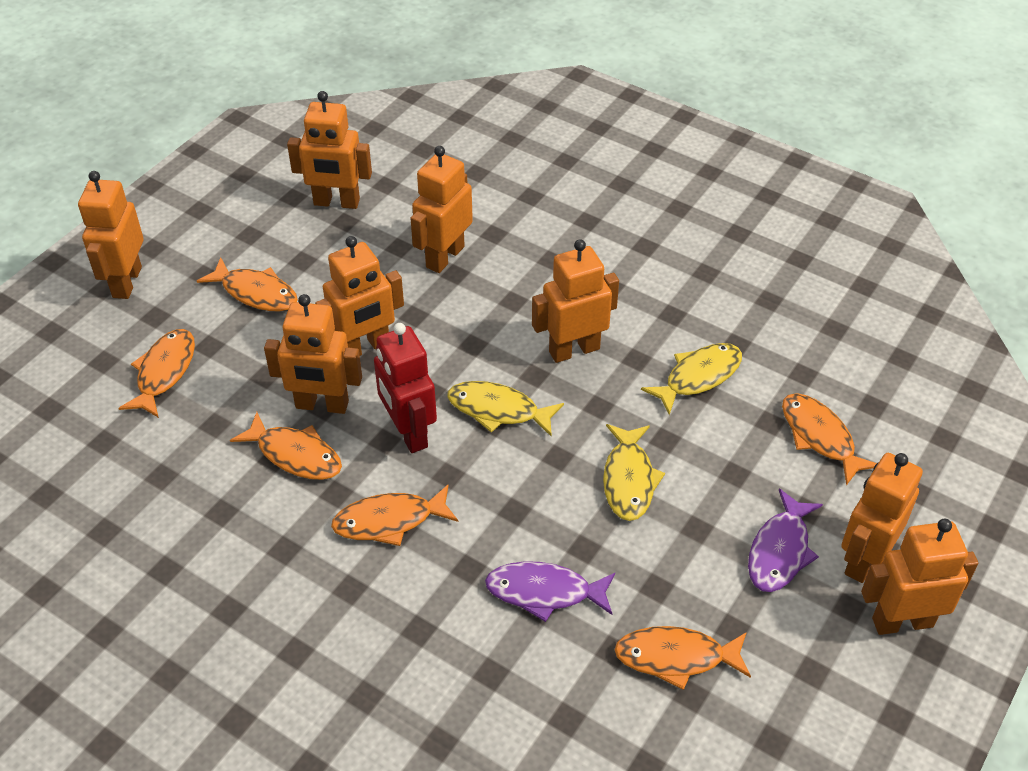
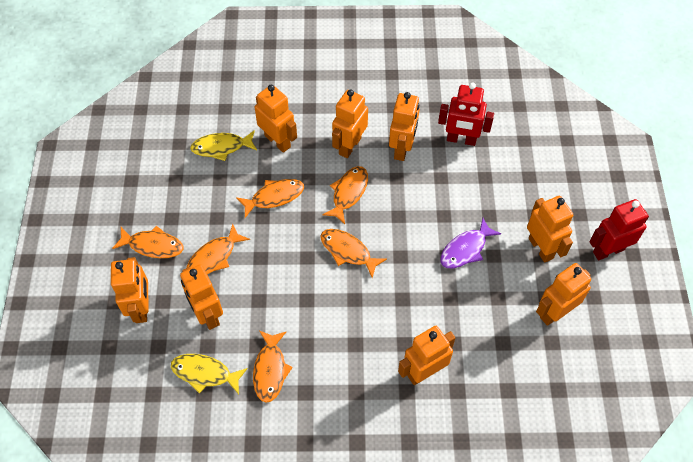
purple fish: 2 -> 1
red robot: 1 -> 2
yellow fish: 3 -> 2

